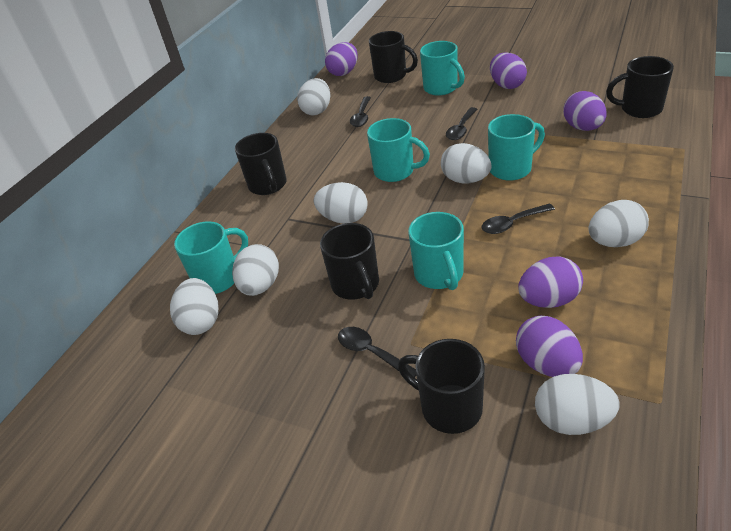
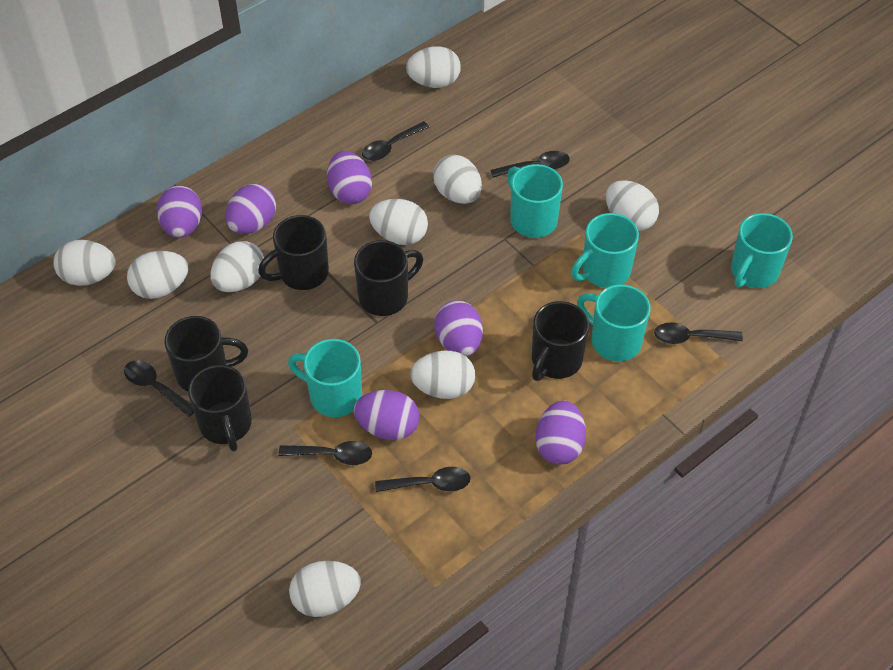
black spoon: 4 -> 6
purple egg: 5 -> 6
white egg: 7 -> 9

